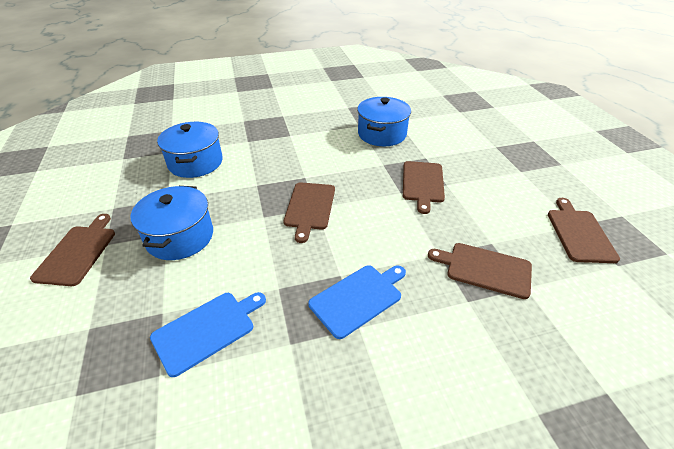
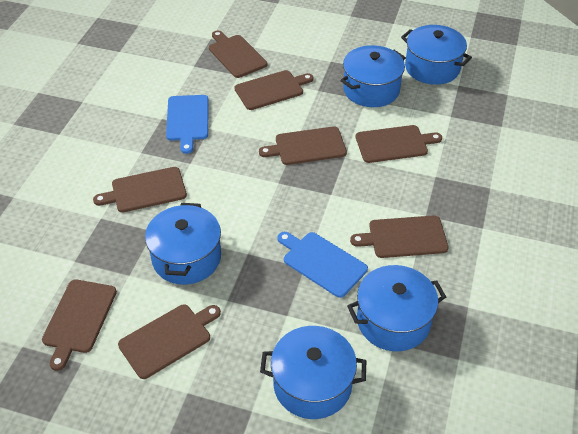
blue pot: 3 -> 5
brown cutting board: 5 -> 8

